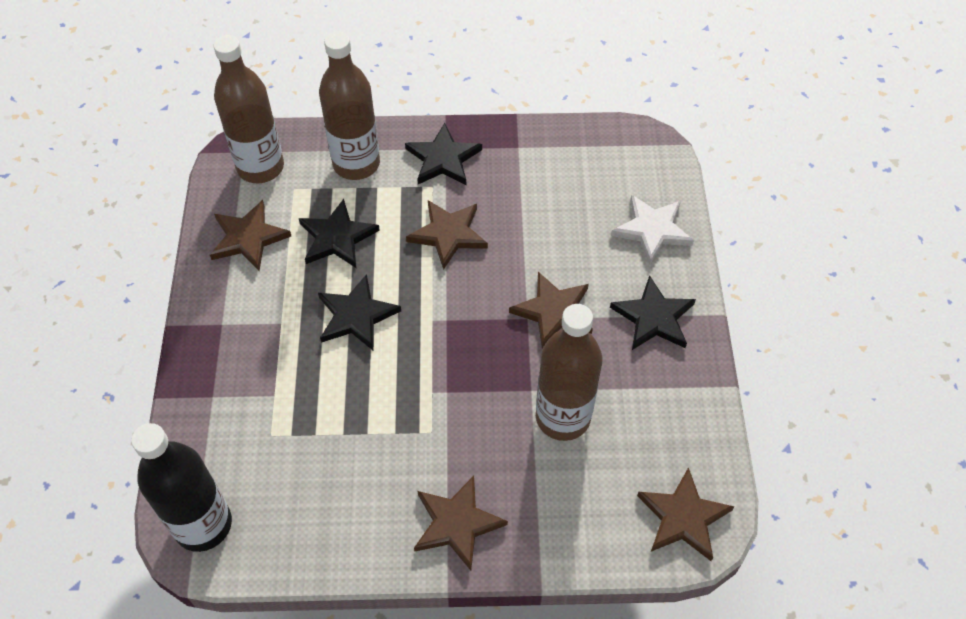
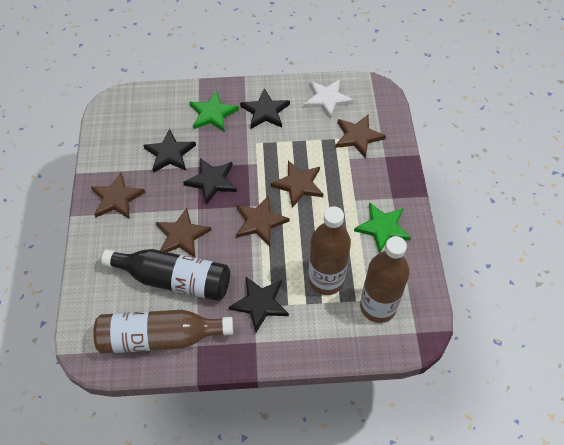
green star: 0 -> 2

